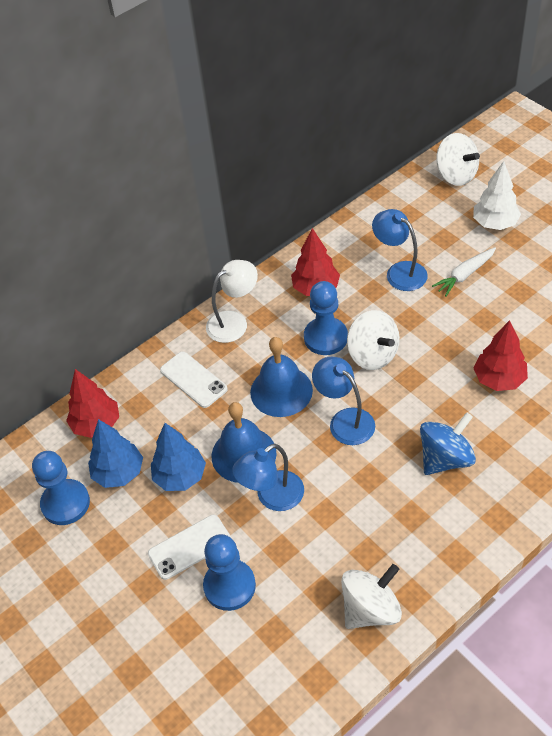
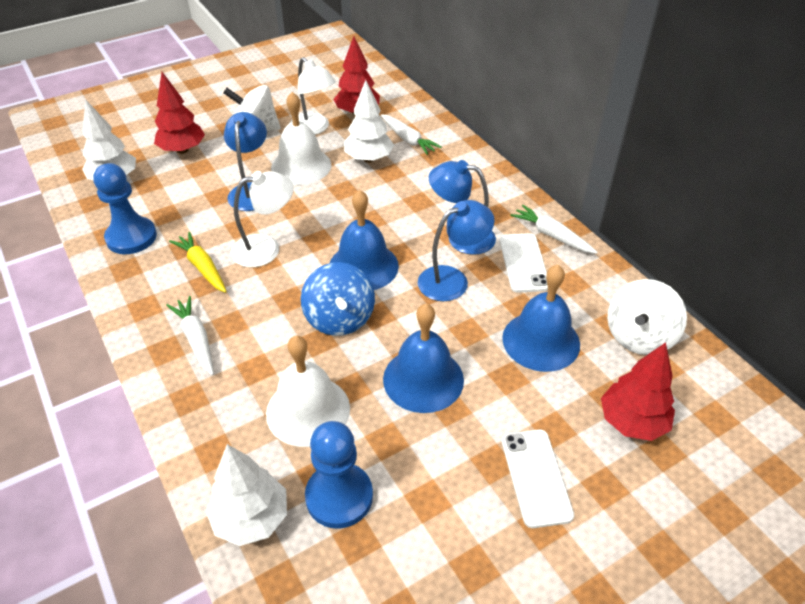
blue bell: 2 -> 3
blue pawn: 3 -> 2
blue tree: 2 -> 0
white bell: 0 -> 2
white carrot: 1 -> 3
white lamp: 1 -> 2
white spinning top: 3 -> 2
white tree: 1 -> 3
yellow carrot: 0 -> 1

